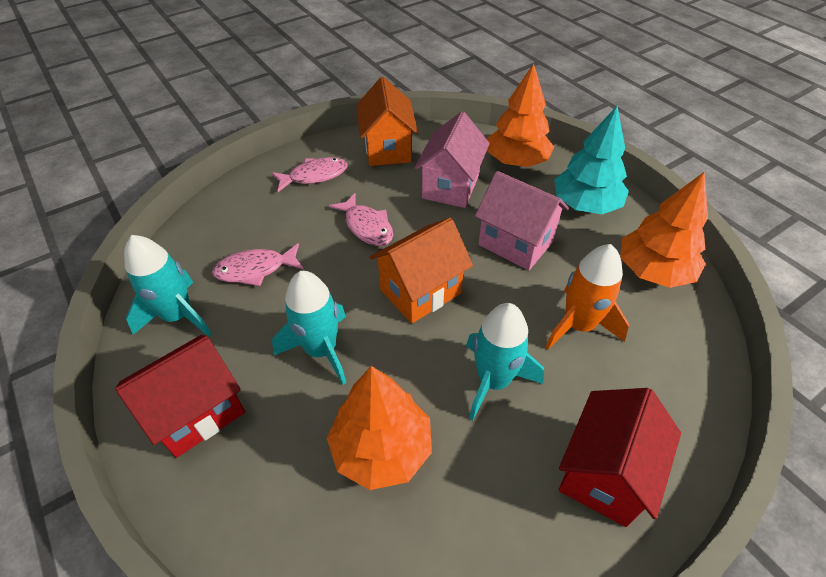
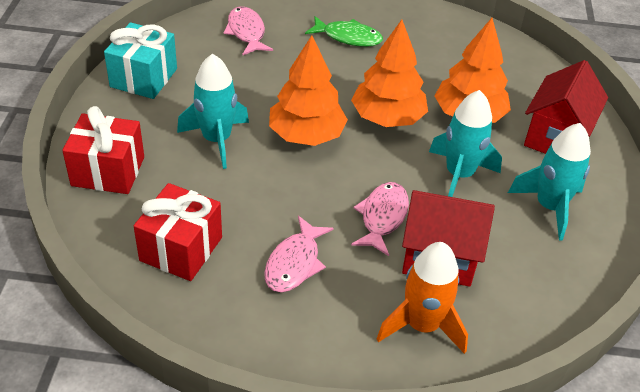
green fish: 0 -> 1
orange house: 2 -> 0
pink house: 2 -> 0
red gift: 0 -> 2
turquoise gift: 0 -> 1
turquoise tree: 1 -> 0

